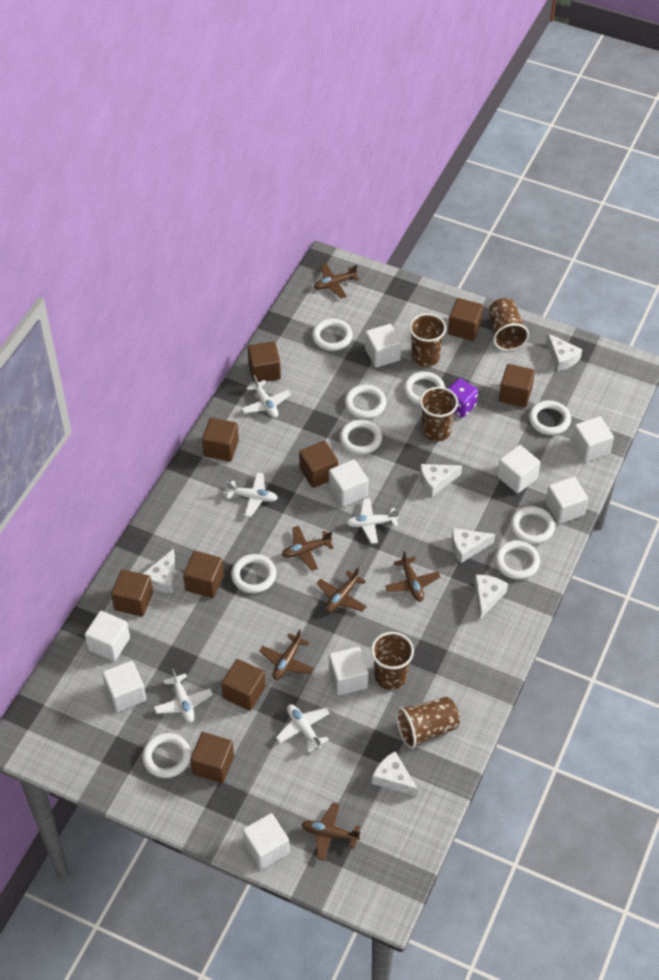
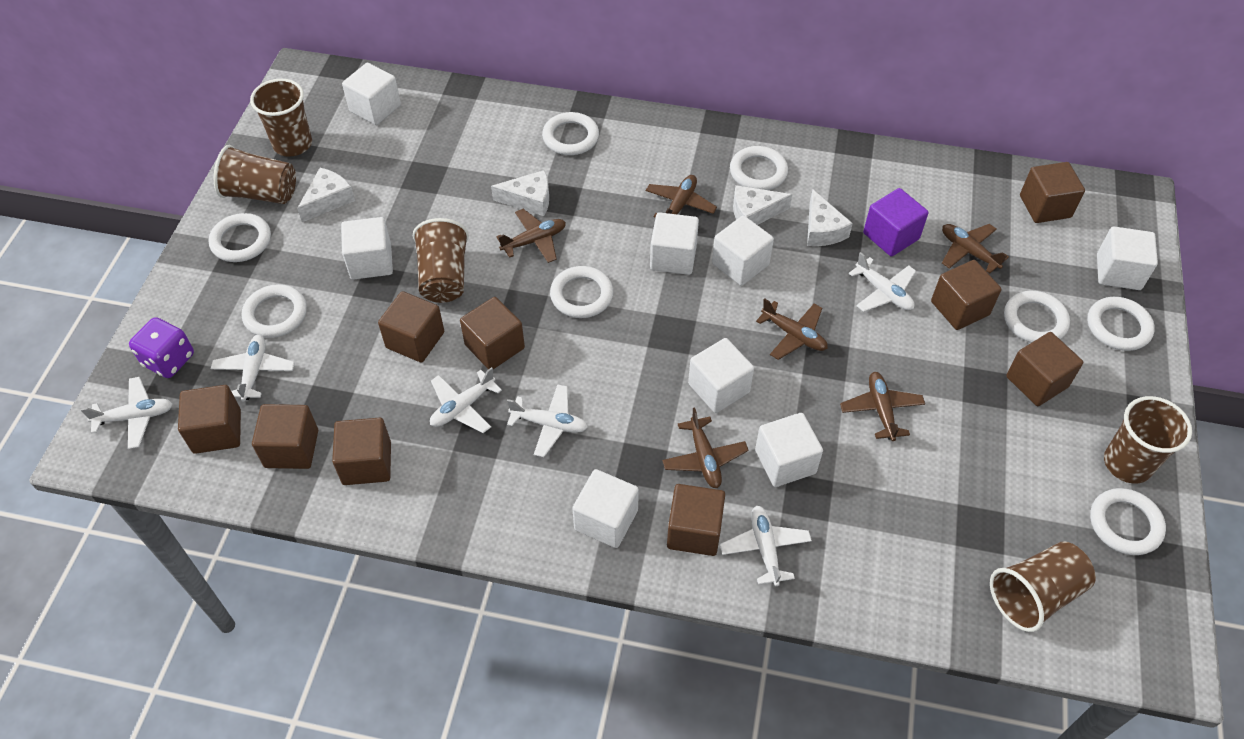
purple cube: 0 -> 1
white cheese: 6 -> 4
white cube: 9 -> 8
white plane: 5 -> 6
white ring: 9 -> 8

